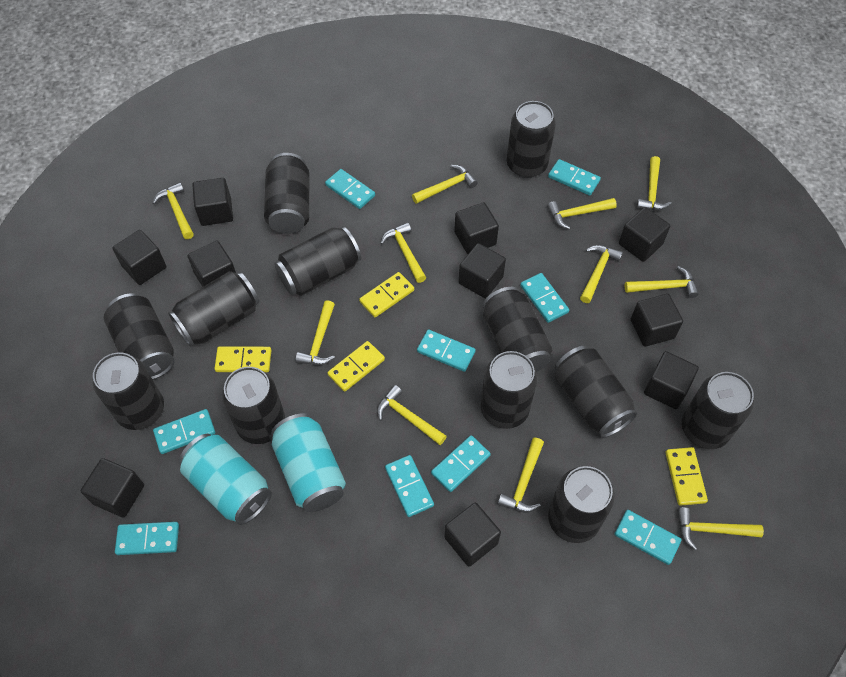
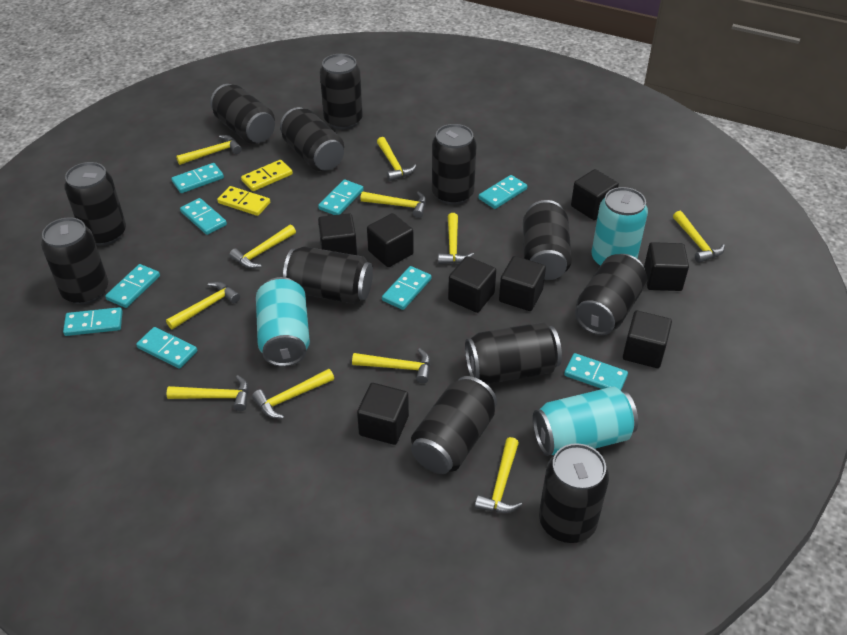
black cube: 10 -> 8
turquoise can: 2 -> 3
yellow domino: 4 -> 2

